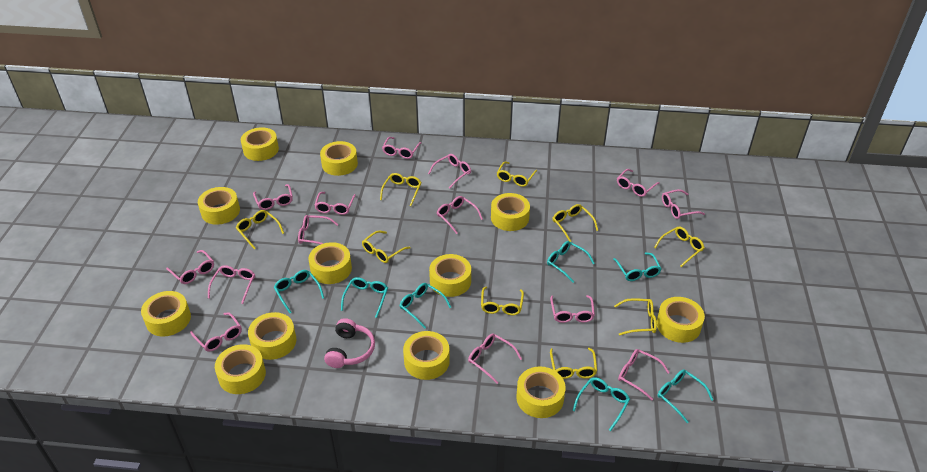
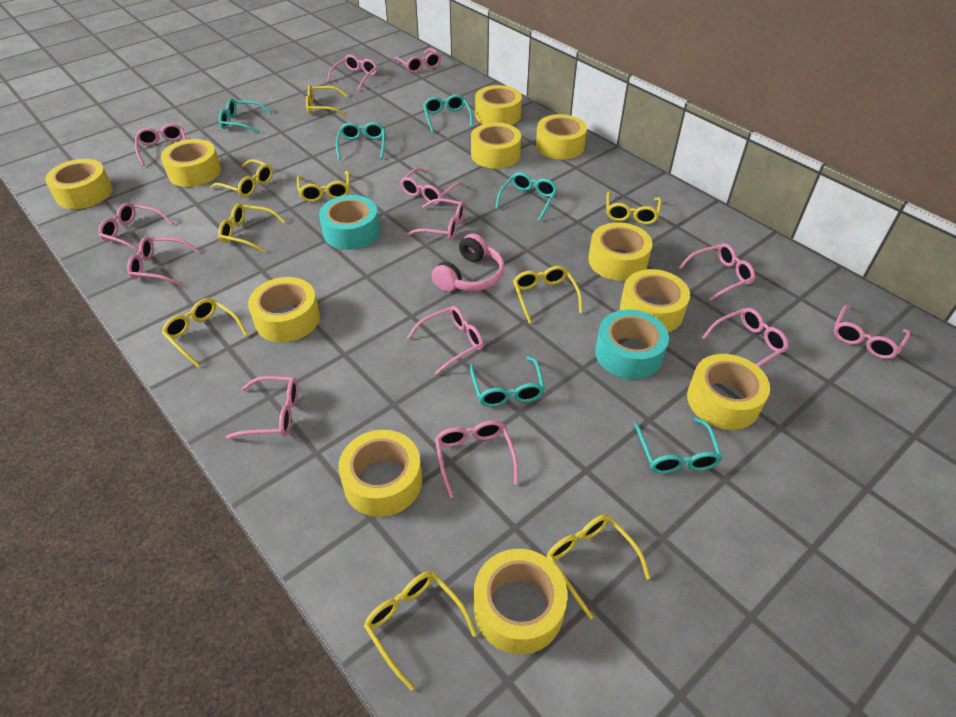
pink glasses: 14 -> 13
turquoise glasses: 7 -> 6
turquoise tape: 0 -> 2
yellow tape: 12 -> 11

